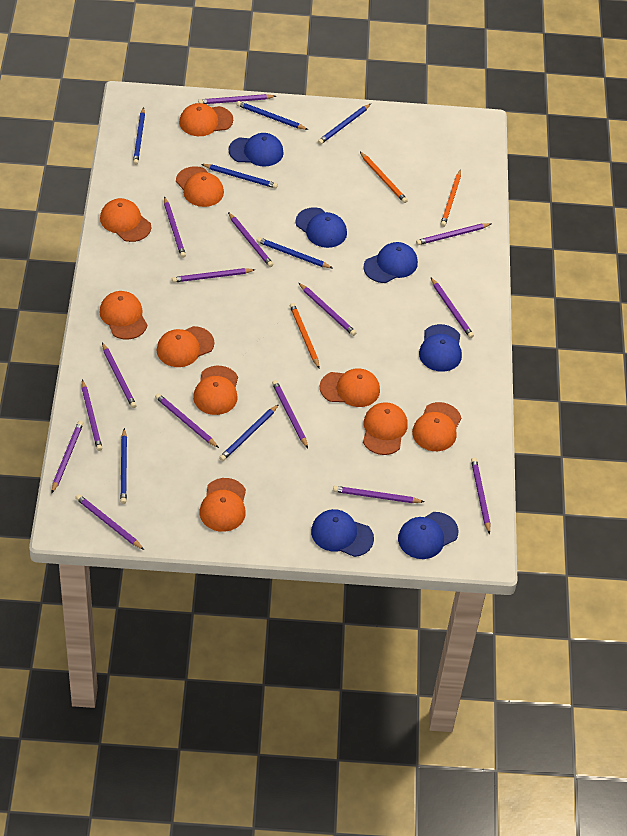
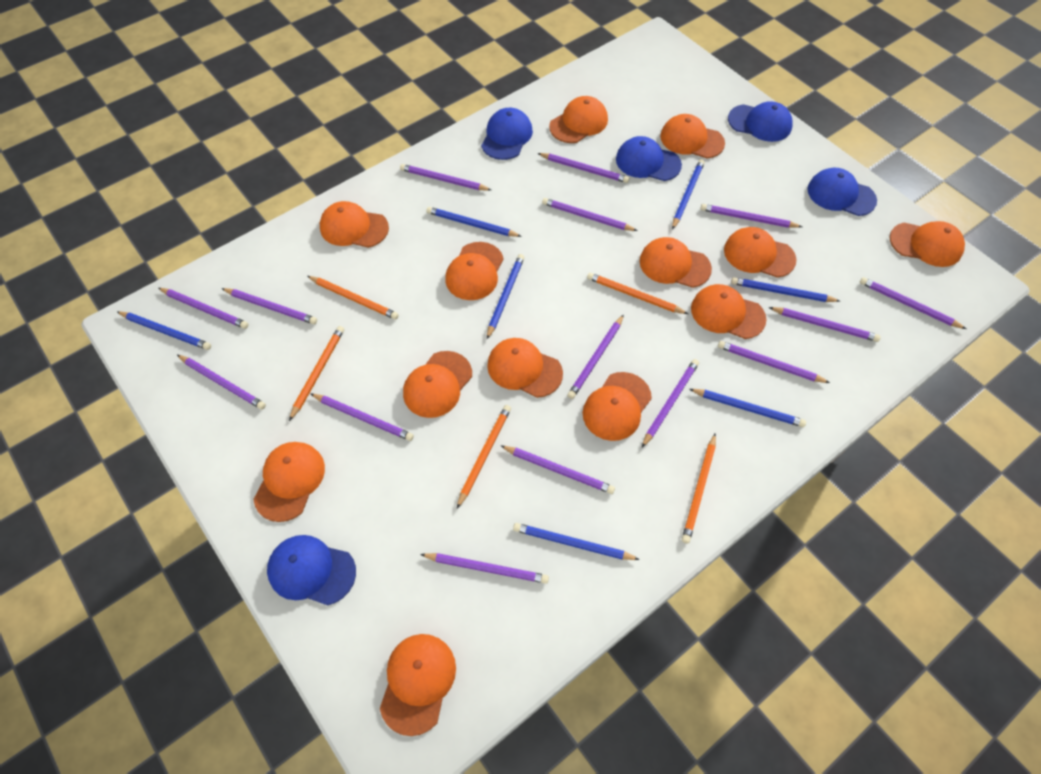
blue cap: 6 -> 5
orange cap: 10 -> 13
orange pencil: 3 -> 5

